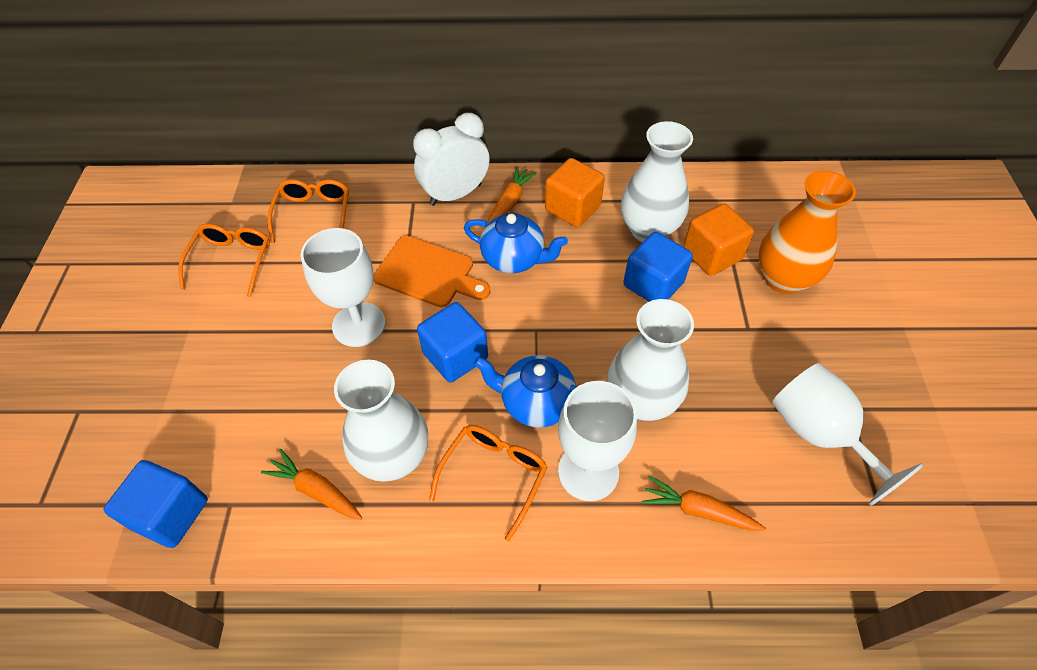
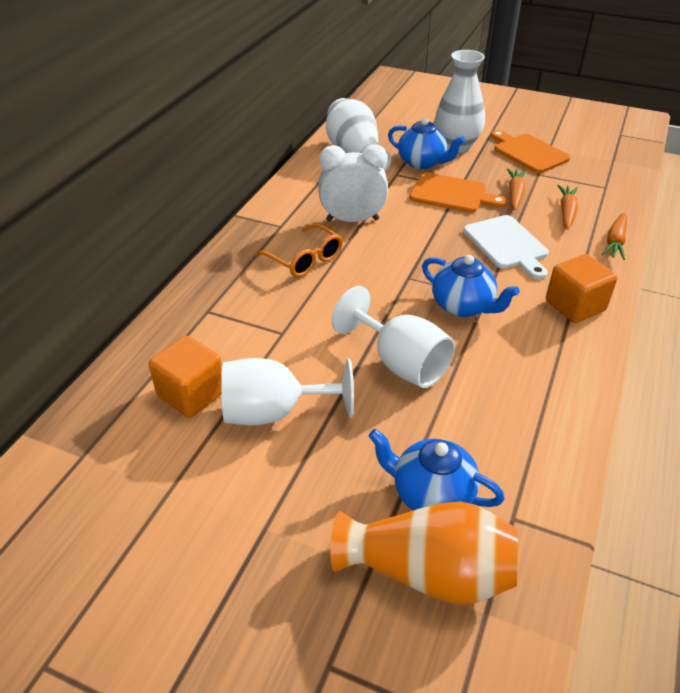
blue cube: 3 -> 0
blue teapot: 2 -> 3
orange cutting board: 1 -> 2
orange glasses: 3 -> 1
white cutting board: 0 -> 1
white goblet: 3 -> 2
white vase: 3 -> 2

